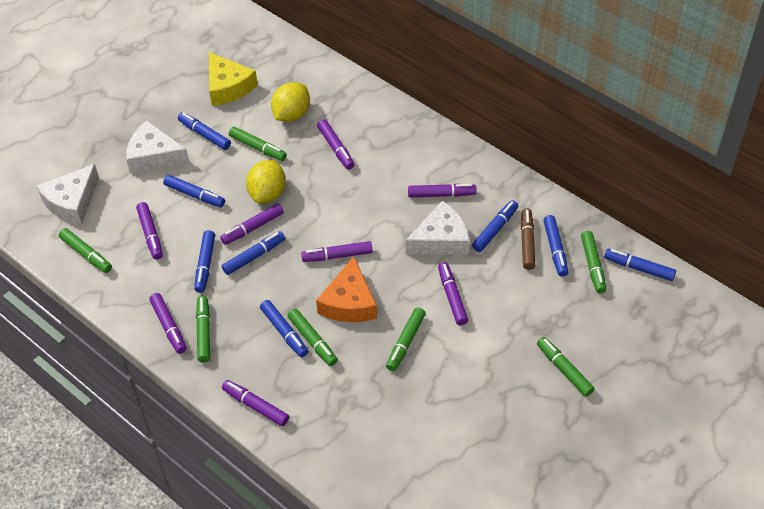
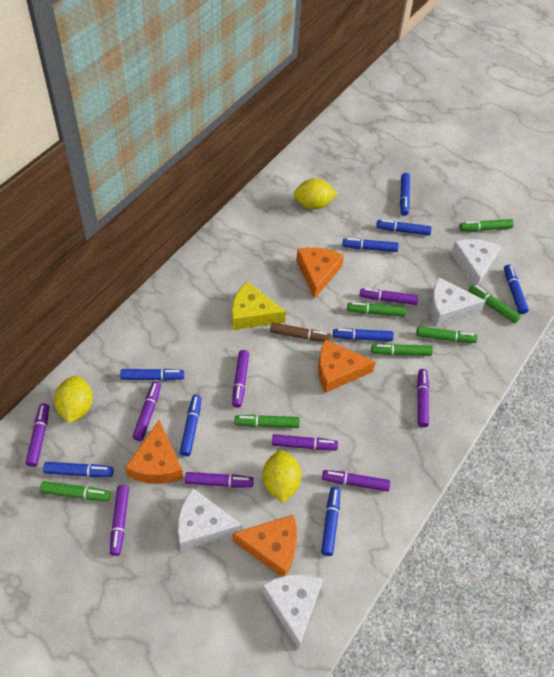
blue marker: 8 -> 9
orange cheese: 1 -> 4
purple marker: 8 -> 9
white cheese: 3 -> 4
yellow lemon: 2 -> 3

